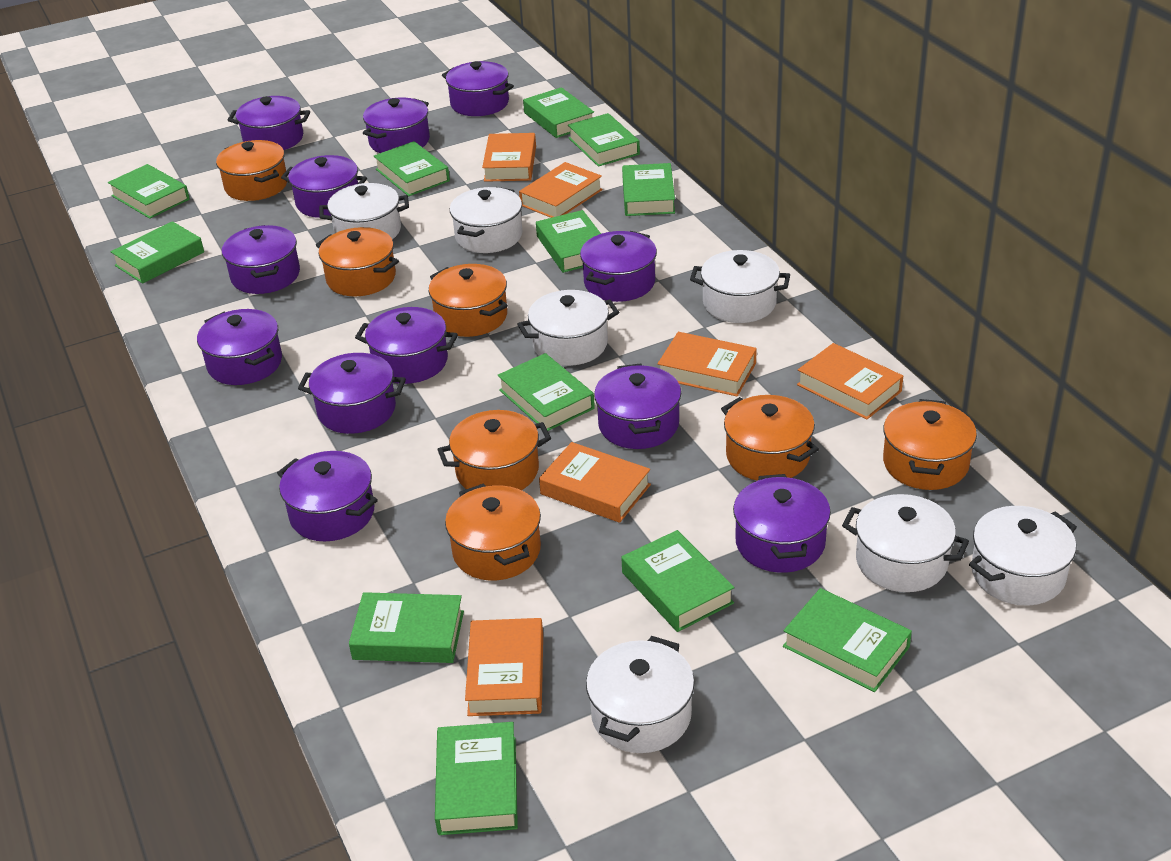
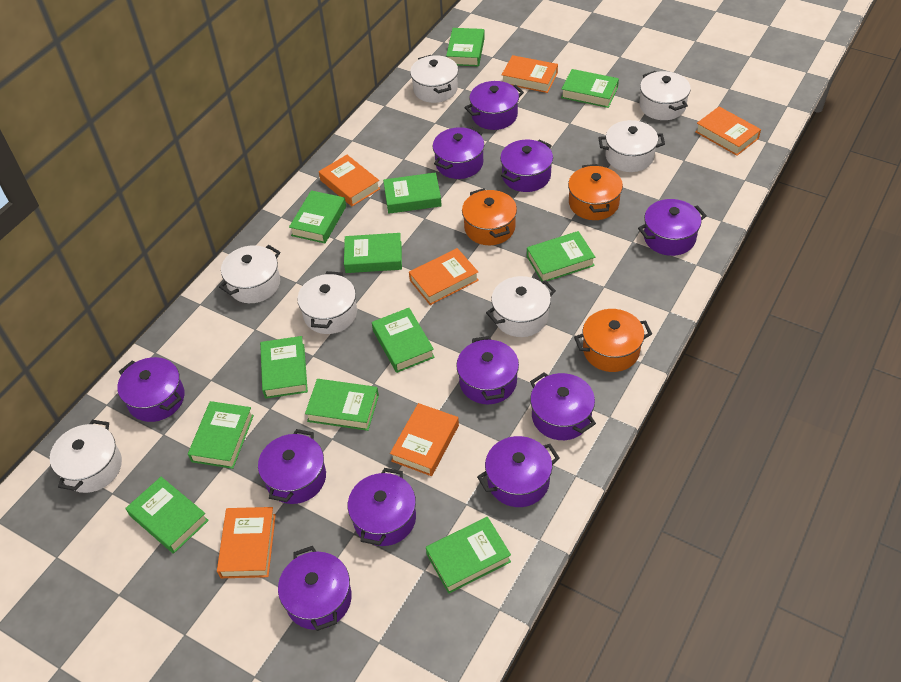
orange pot: 7 -> 3
purple pot: 12 -> 11

